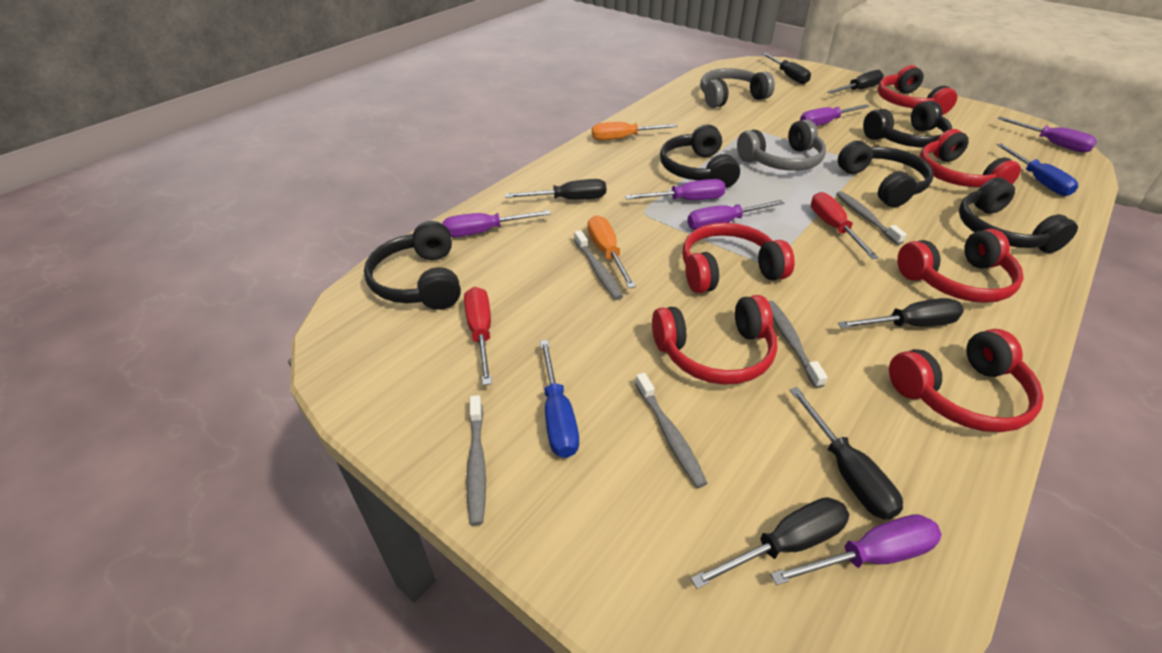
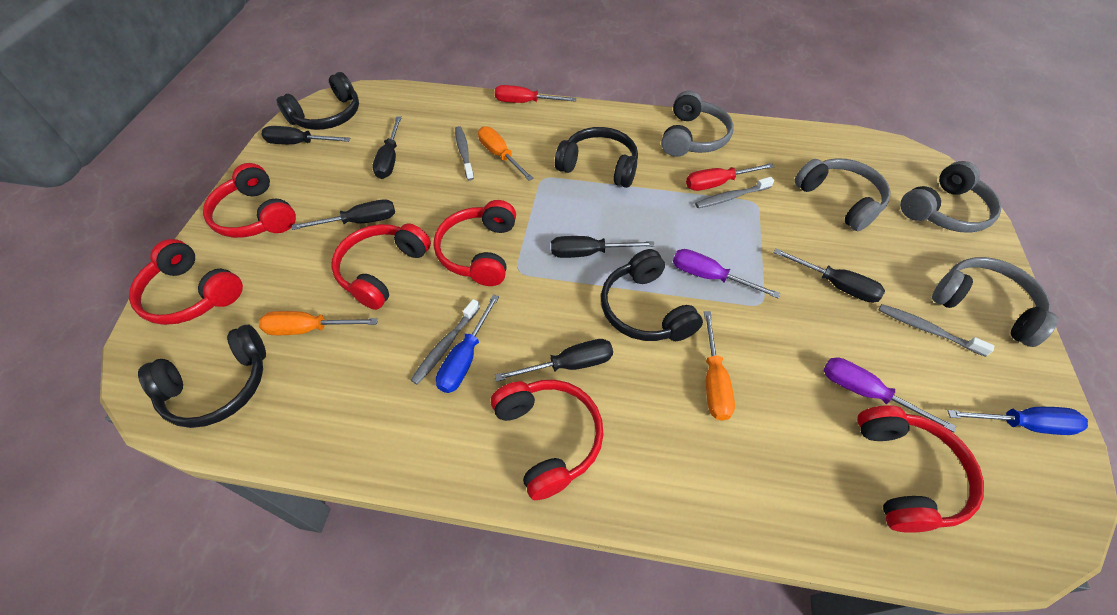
black headphones: 5 -> 4
grey headphones: 2 -> 4
grey toothbrush: 5 -> 4
orange screwdriver: 2 -> 3
purple screwdriver: 6 -> 2

